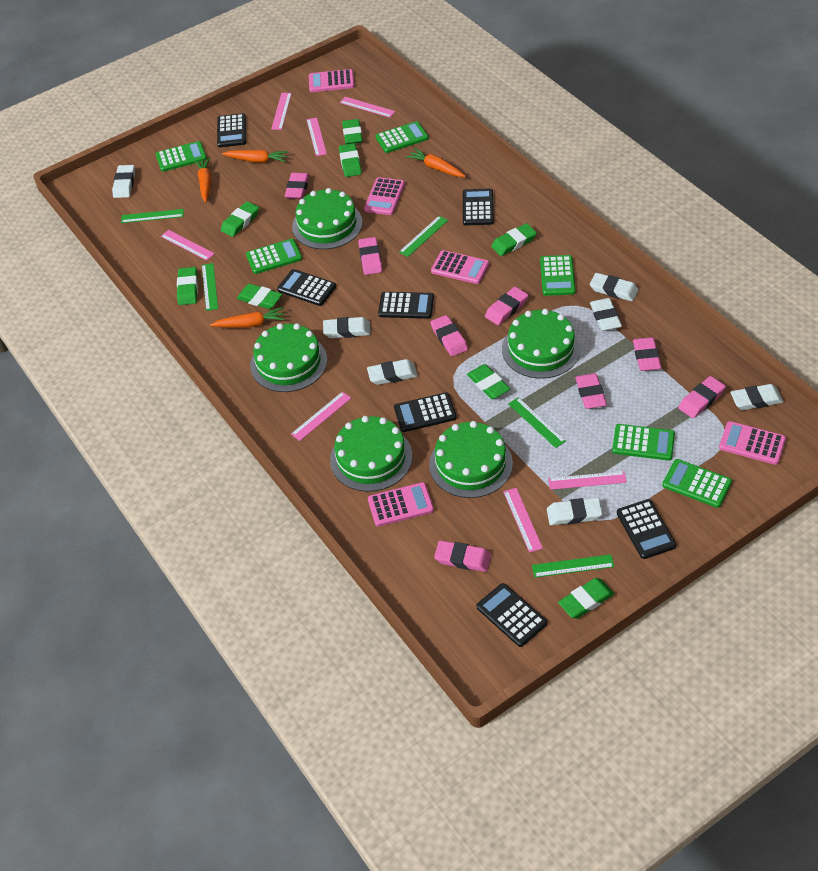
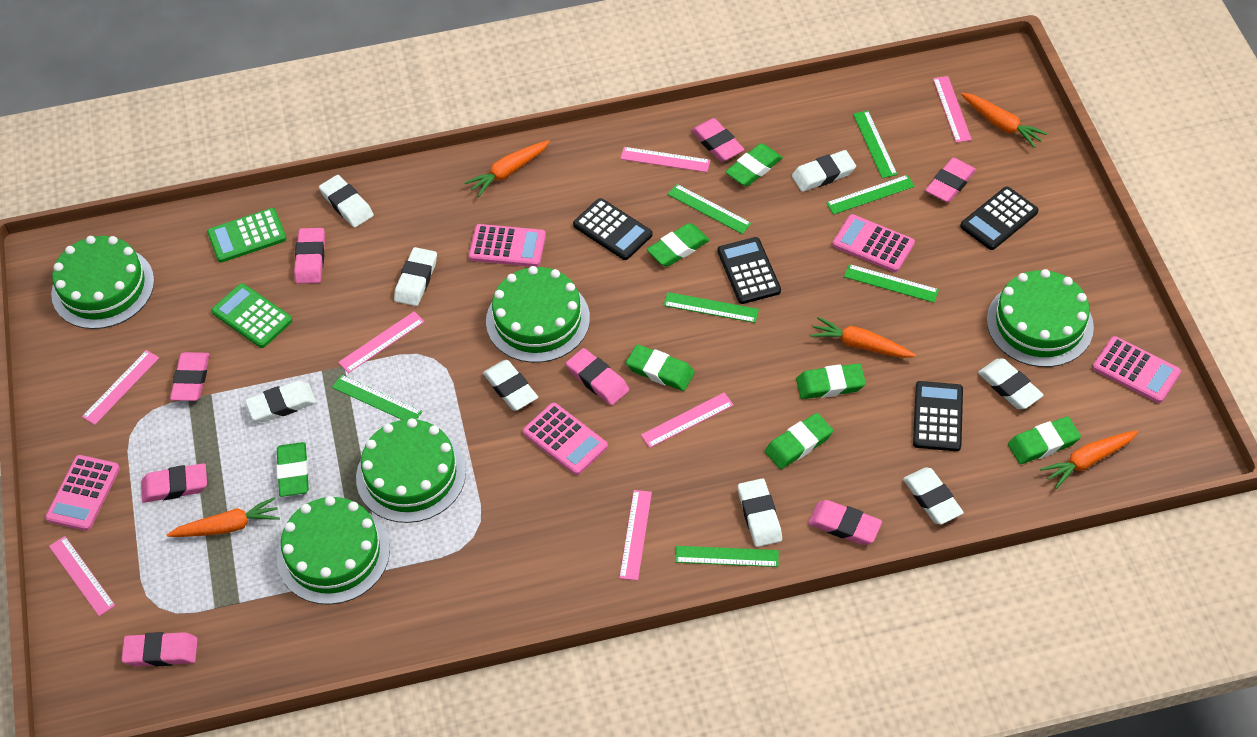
black calculator: 7 -> 4
green calculator: 6 -> 2
green eraser: 8 -> 7
green ruler: 5 -> 7
orange carrot: 4 -> 5
white eraser: 7 -> 8

